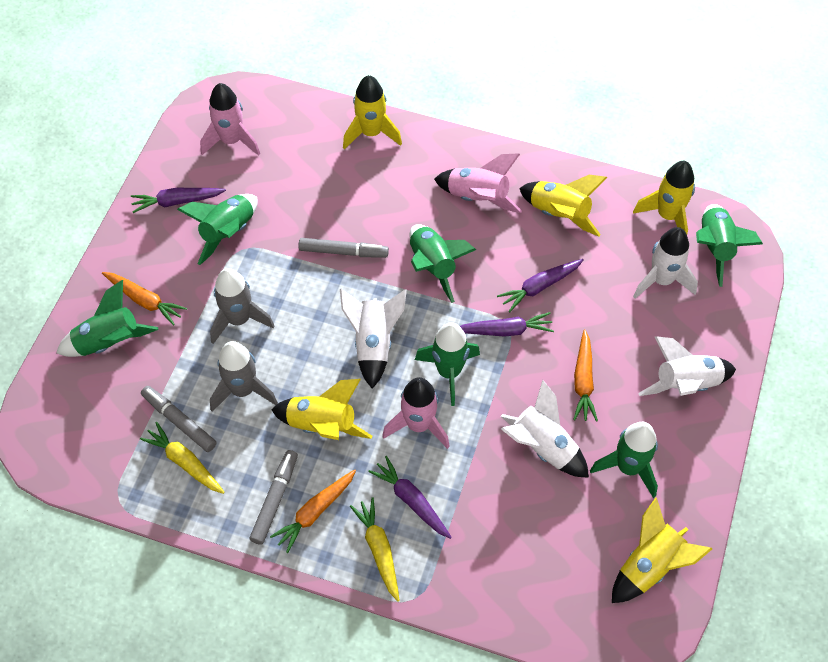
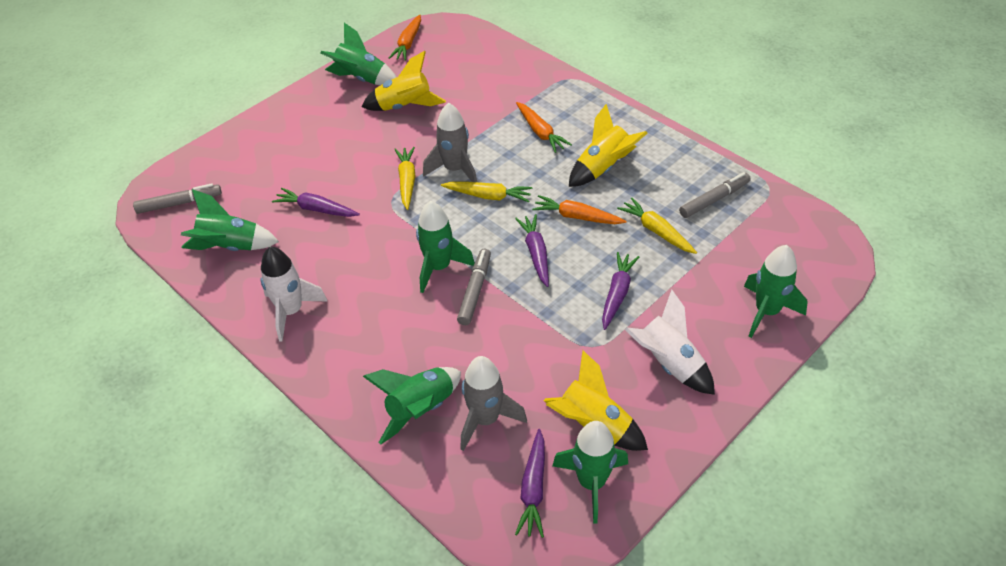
pink rocket: 3 -> 0
white rocket: 4 -> 2
yellow carrot: 2 -> 3
yellow rocket: 5 -> 3

